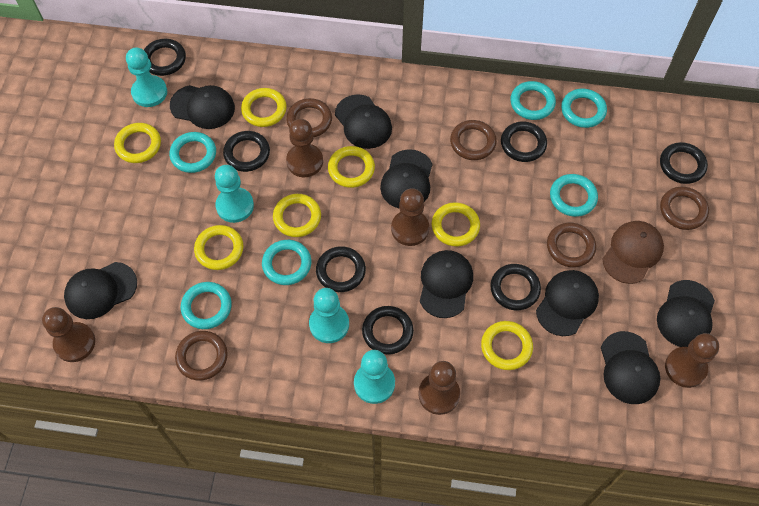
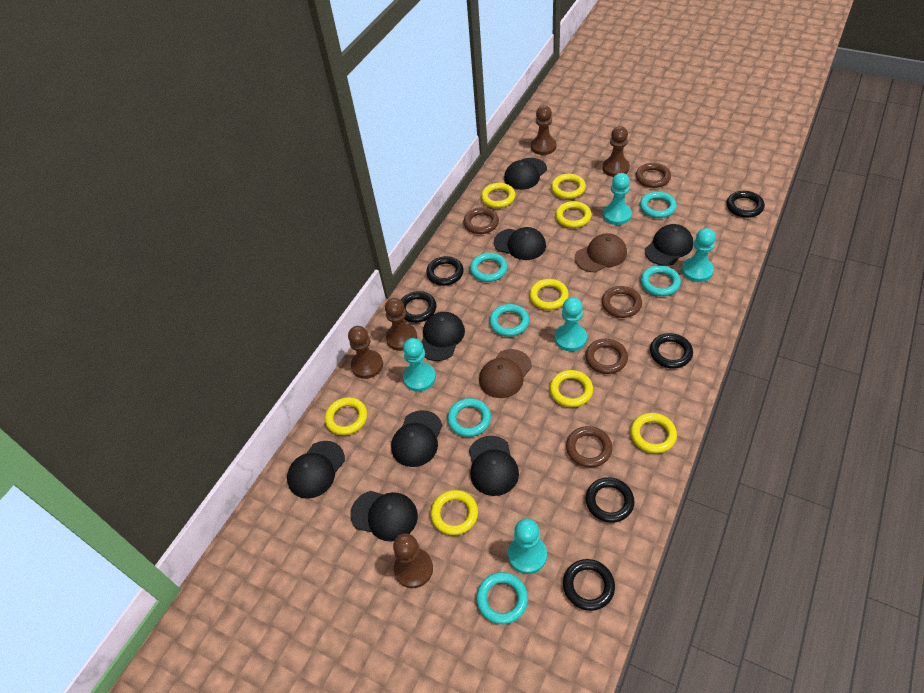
black ring: 7 -> 6
brown cap: 1 -> 2
turquoise pawn: 4 -> 5
yellow ring: 7 -> 8

